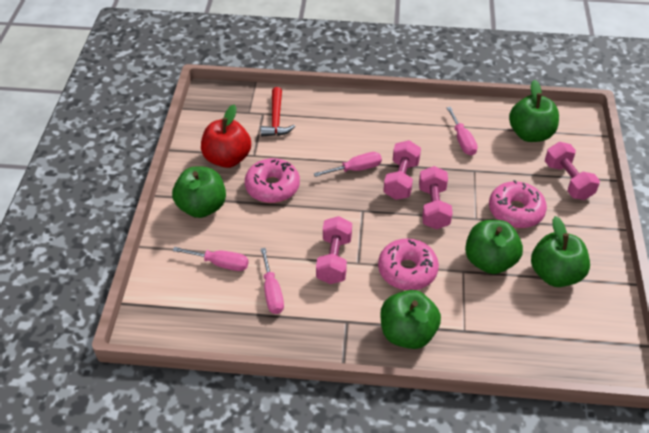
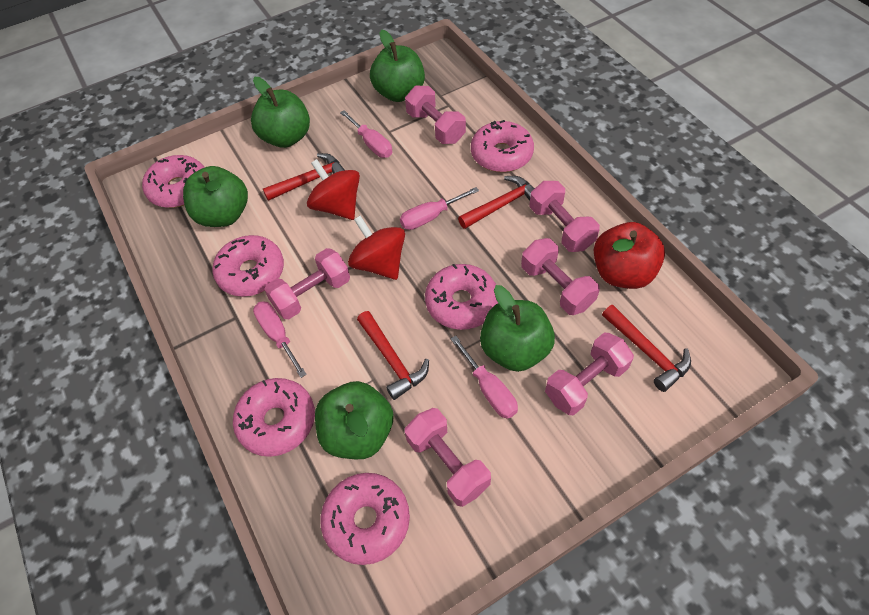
pink donut: 3 -> 6
pink dumbbell: 4 -> 6
red hammer: 1 -> 4
red spinning top: 0 -> 2

